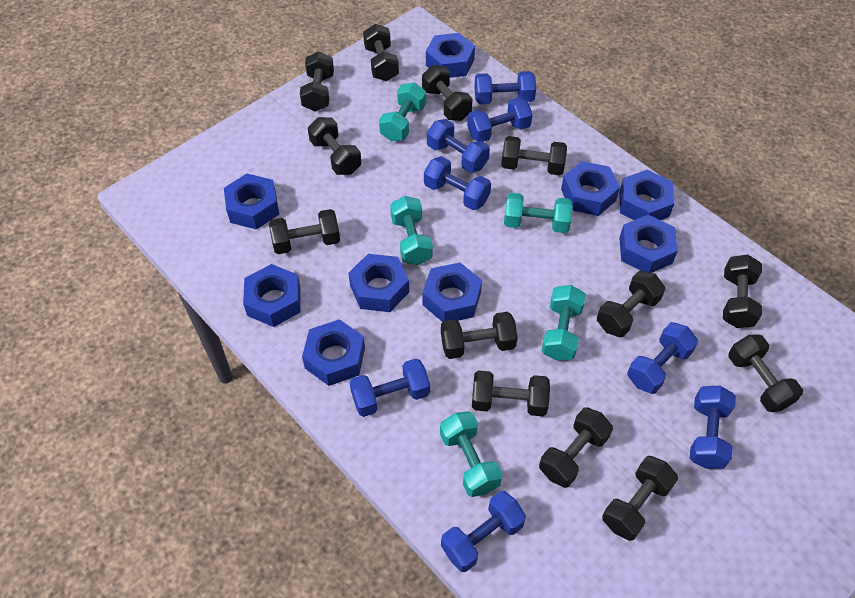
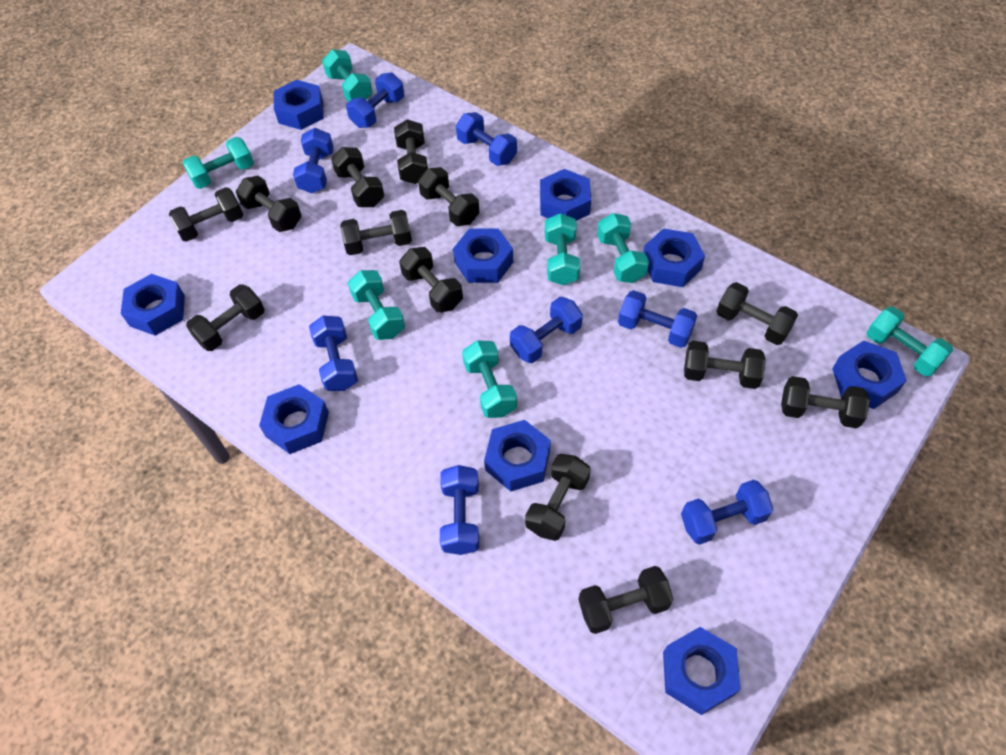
turquoise dumbbell: 5 -> 7

